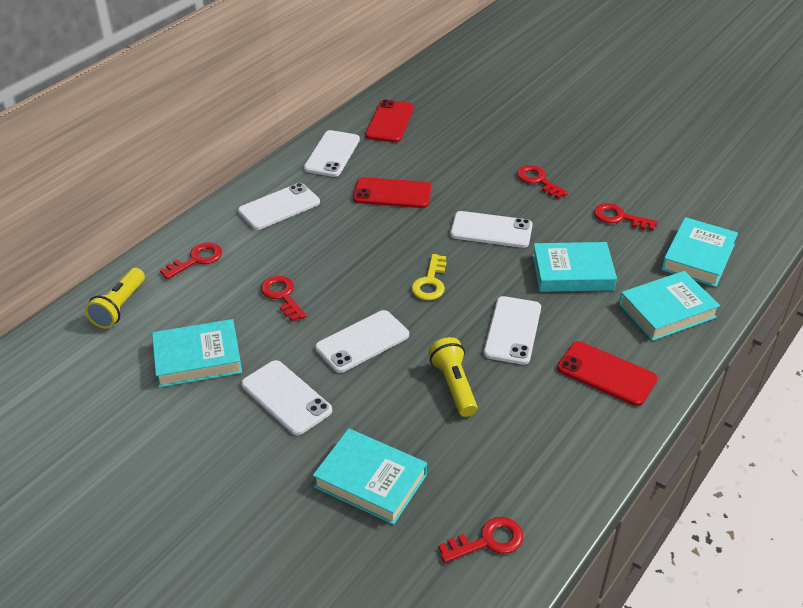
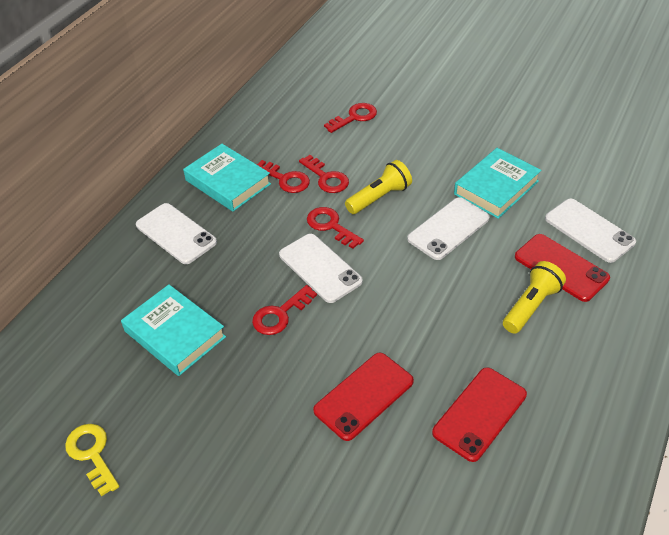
turquoise book: 5 -> 3
white phone: 6 -> 4

